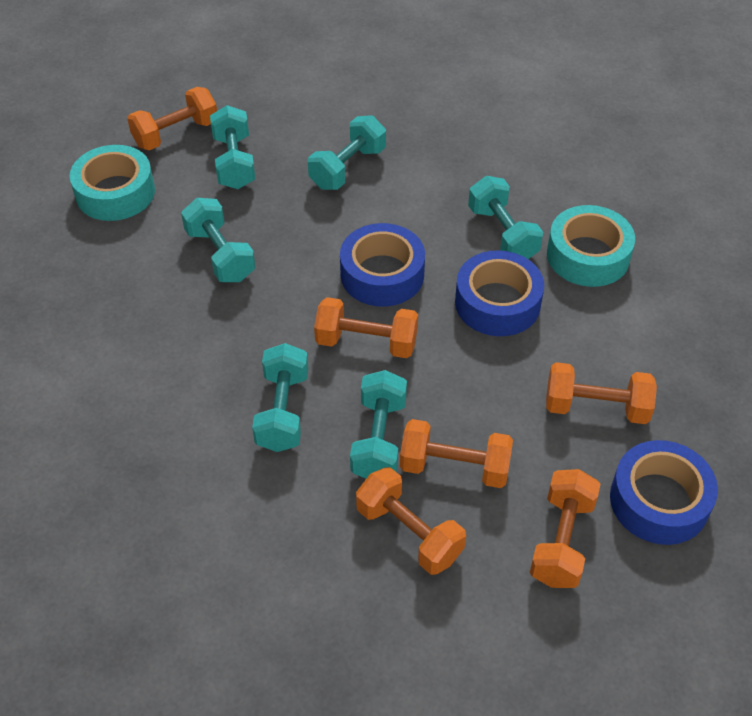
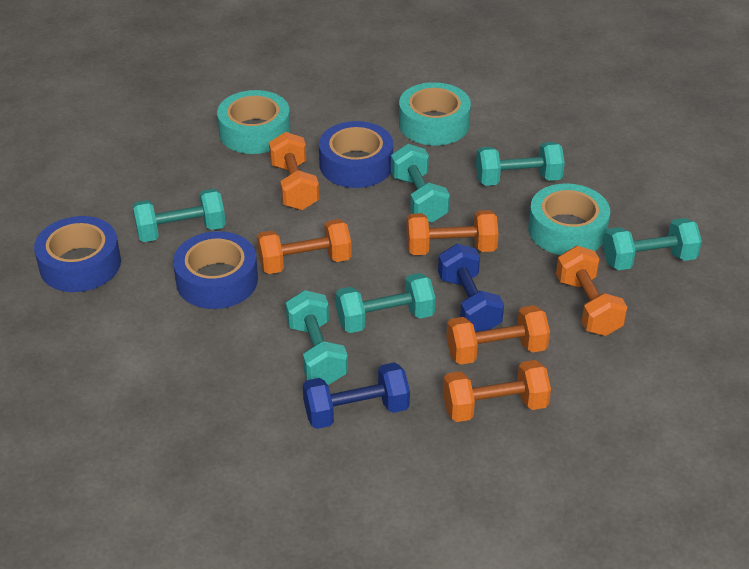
blue dumbbell: 0 -> 2
turquoise tape: 2 -> 3

